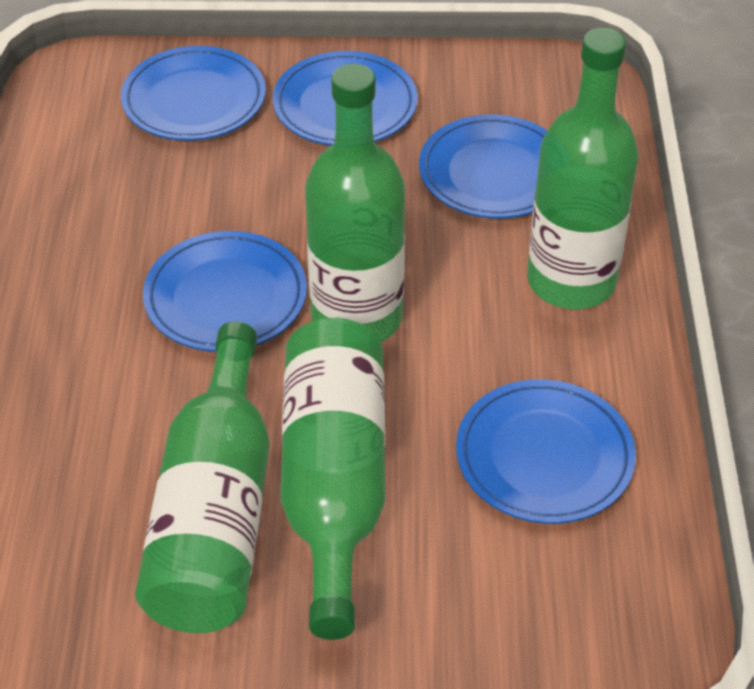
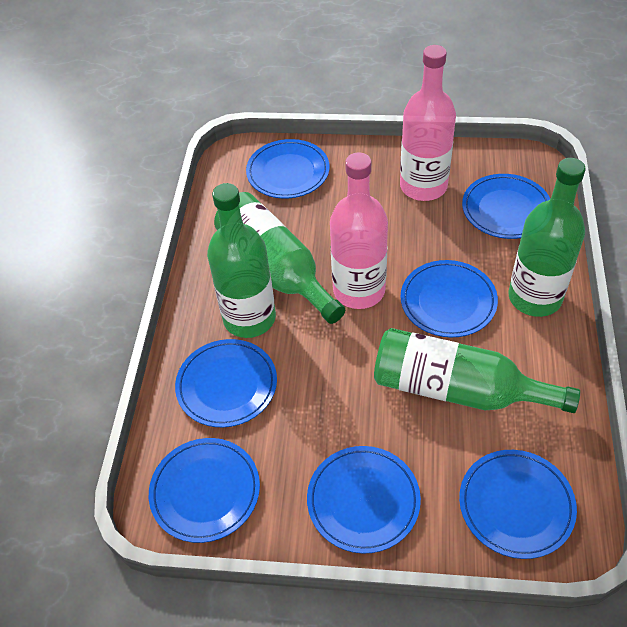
blue plate: 5 -> 7
pink bottle: 0 -> 2

